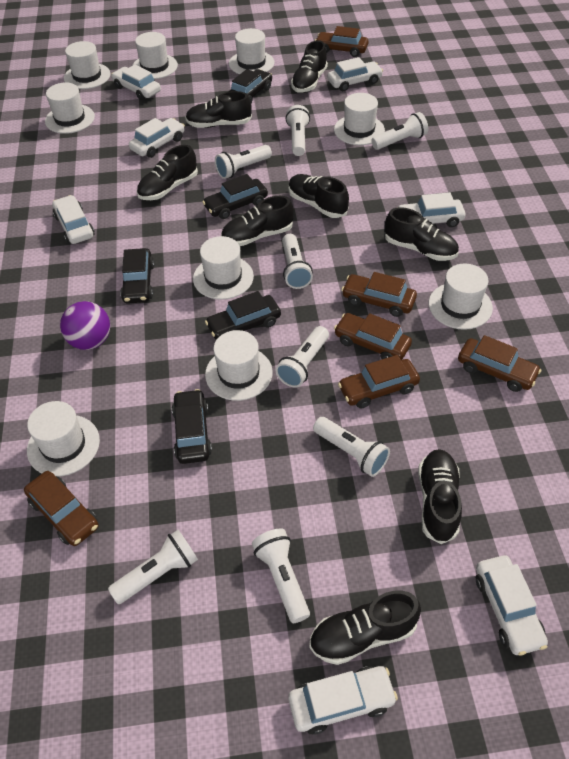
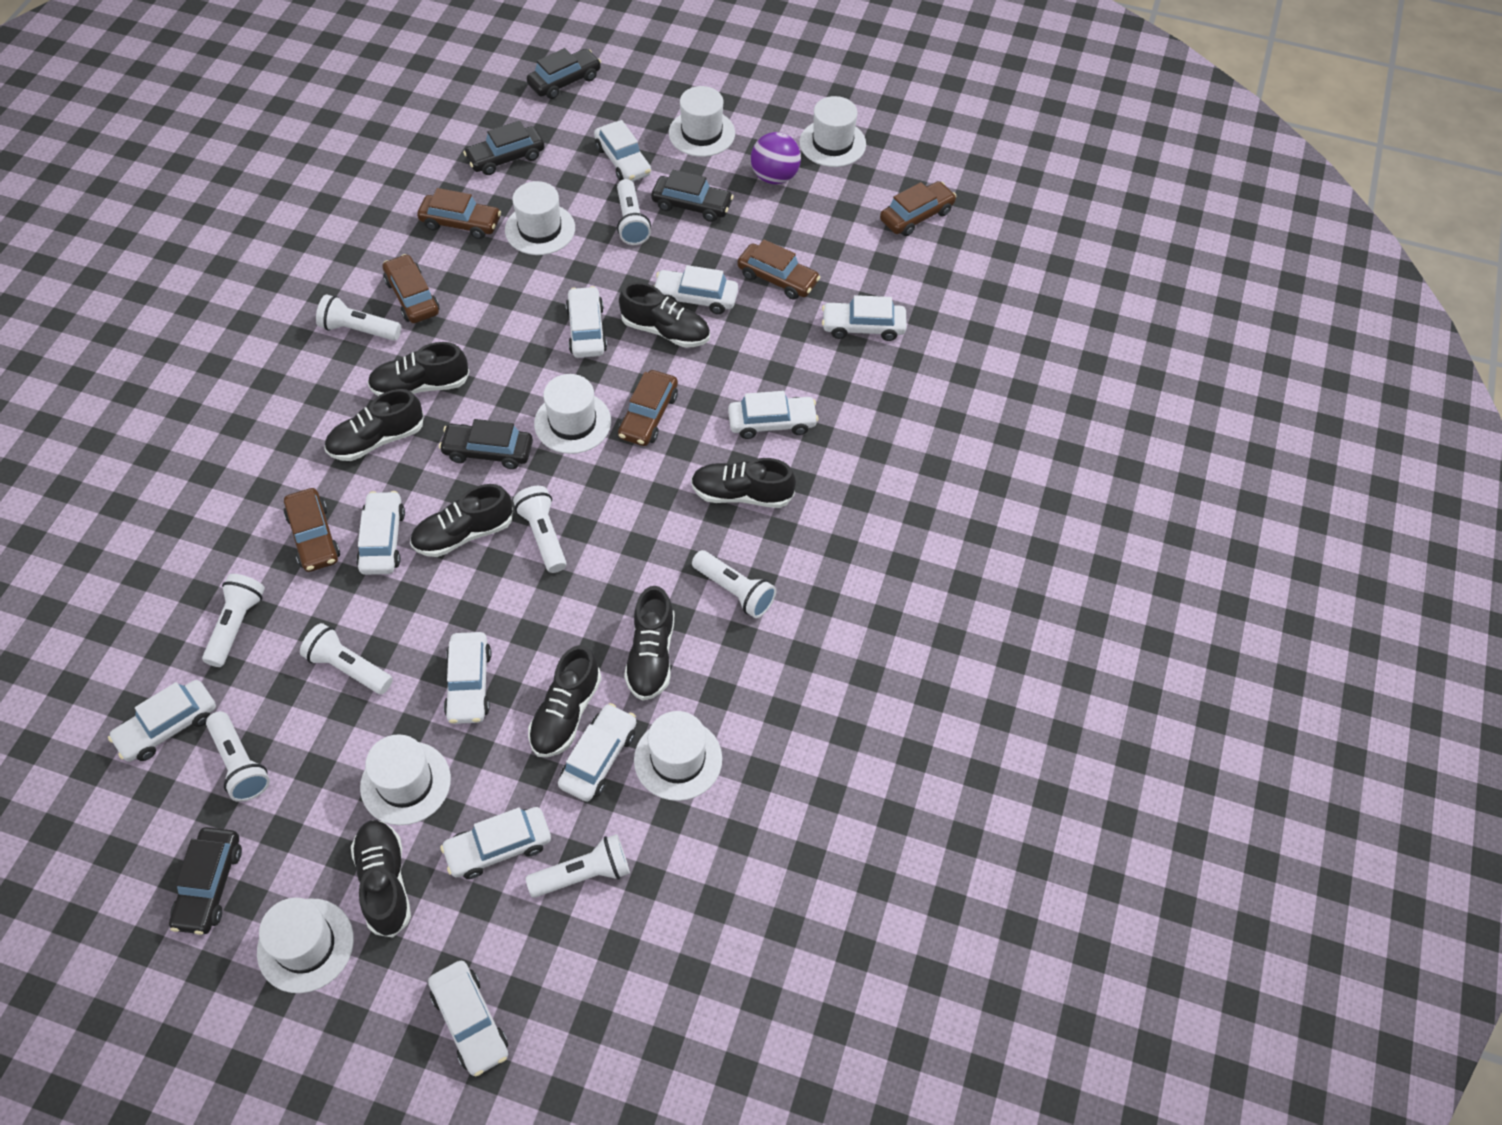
white car: 7 -> 11
white hat: 9 -> 7

